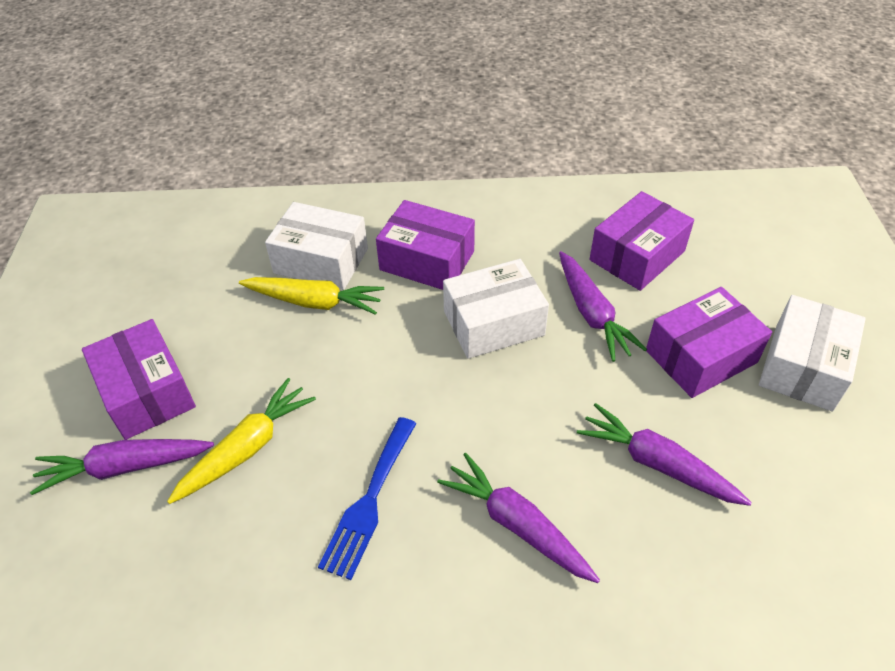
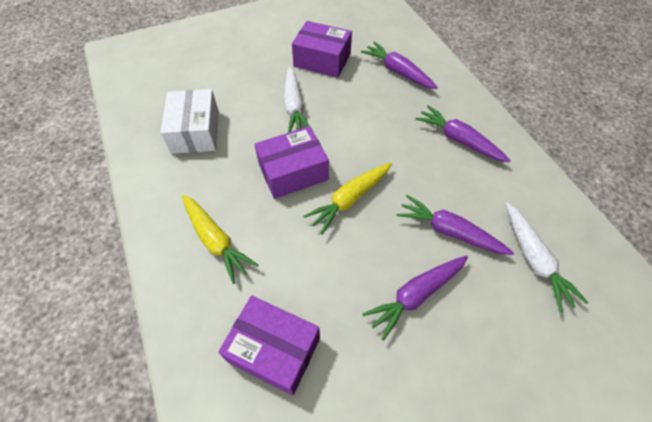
blue fork: 1 -> 0
purple box: 4 -> 3
white box: 3 -> 1
white carrot: 0 -> 2

